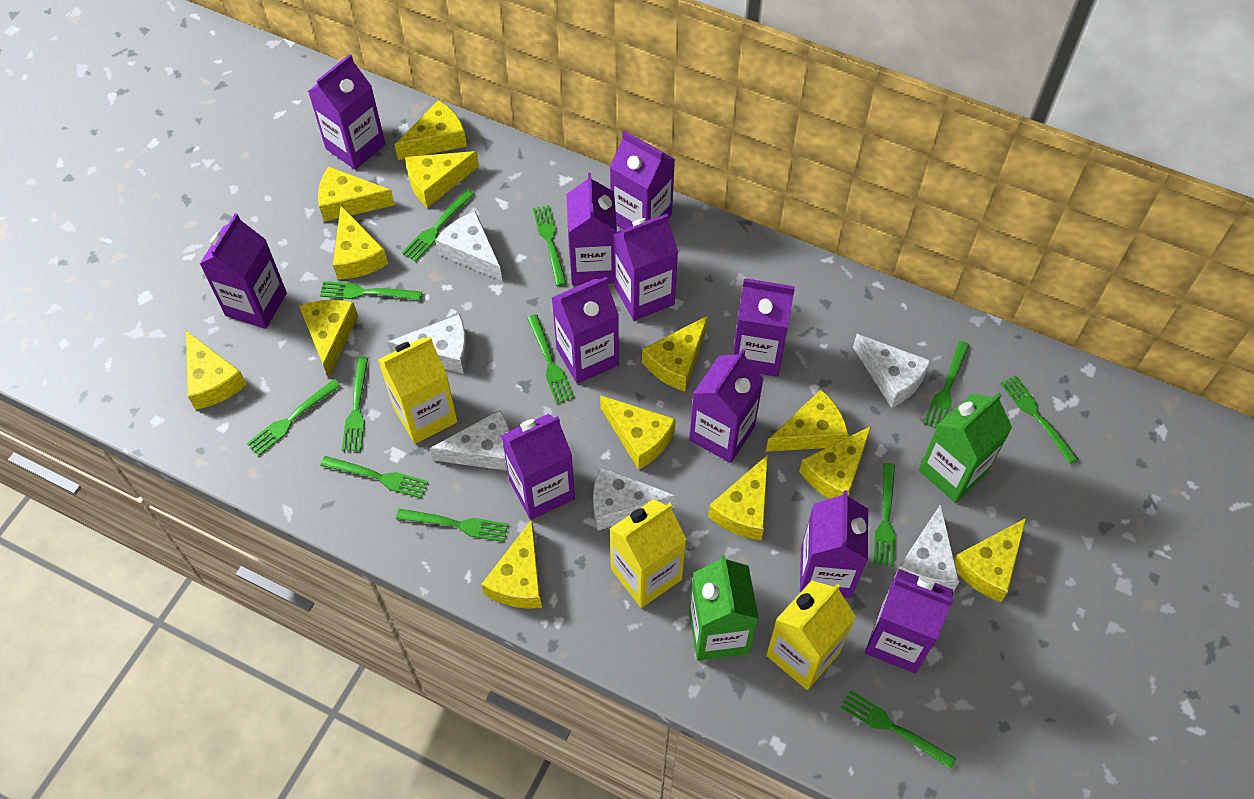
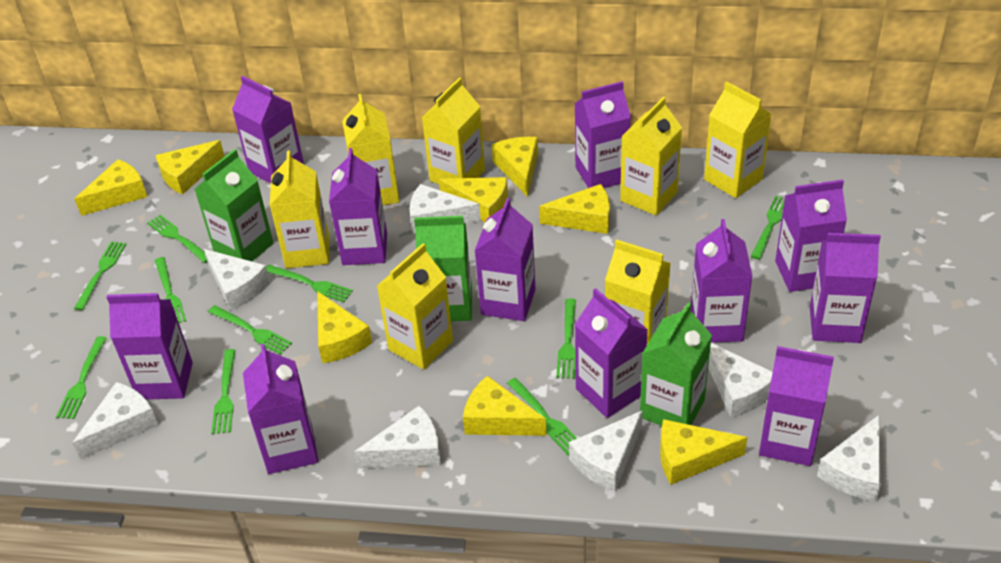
green carton: 2 -> 3
green fork: 12 -> 10
white cheese: 6 -> 7
yellow carton: 3 -> 7
yellow cheese: 13 -> 8

